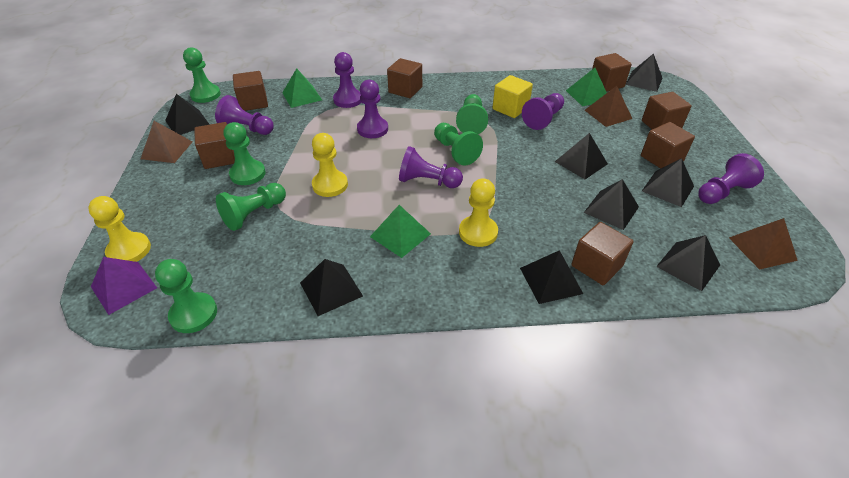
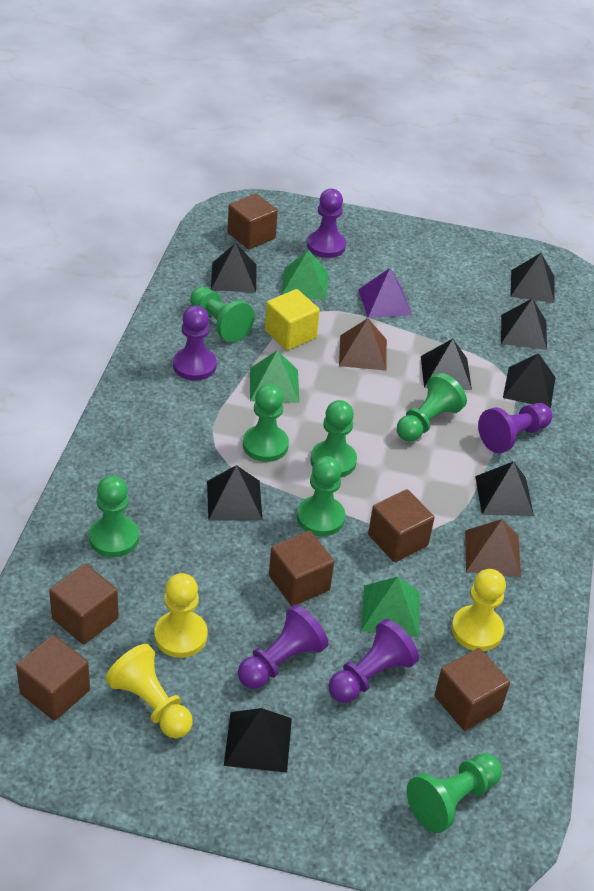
brown cube: 7 -> 6
brown pyramid: 3 -> 2
green pawn: 6 -> 7
purple pawn: 6 -> 5

